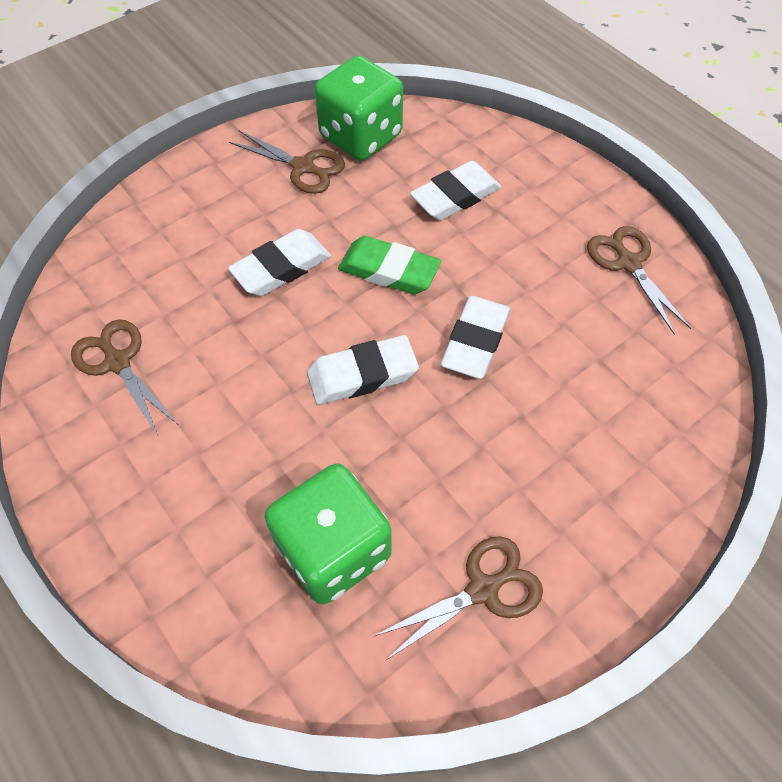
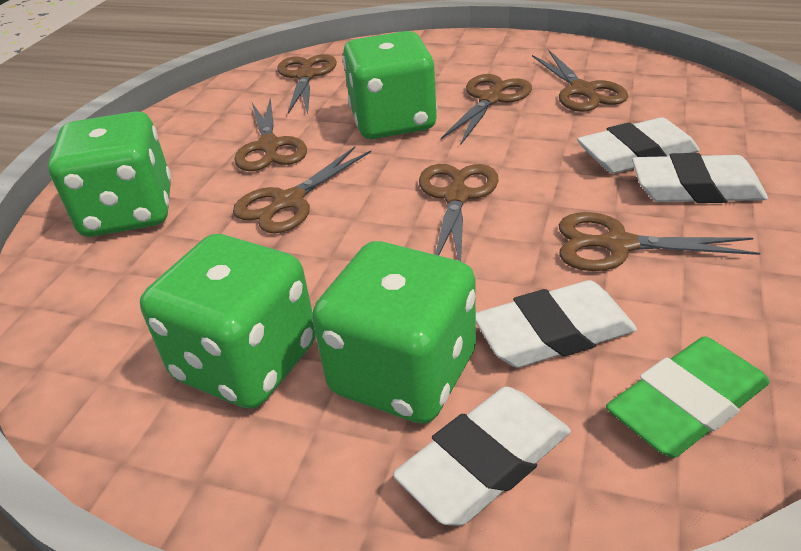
brown scissors: 4 -> 7
green dice: 2 -> 4

